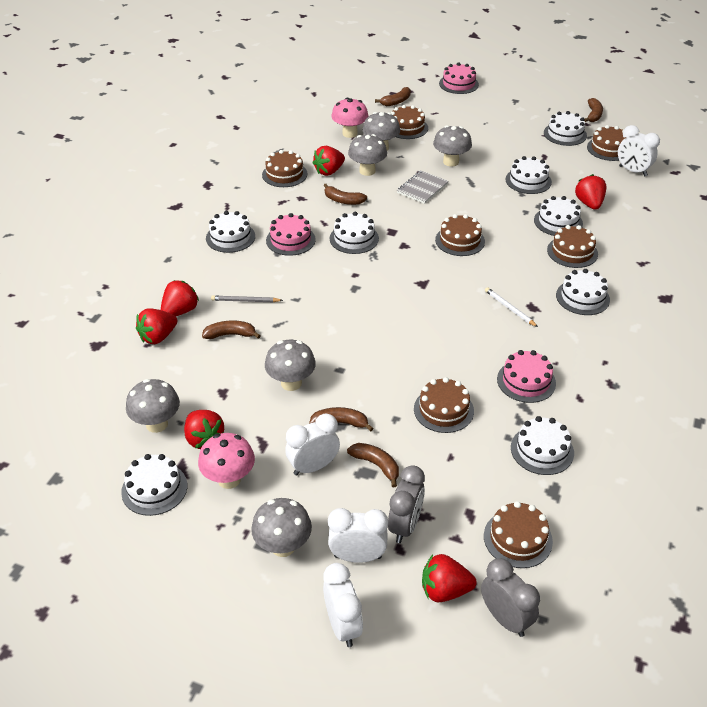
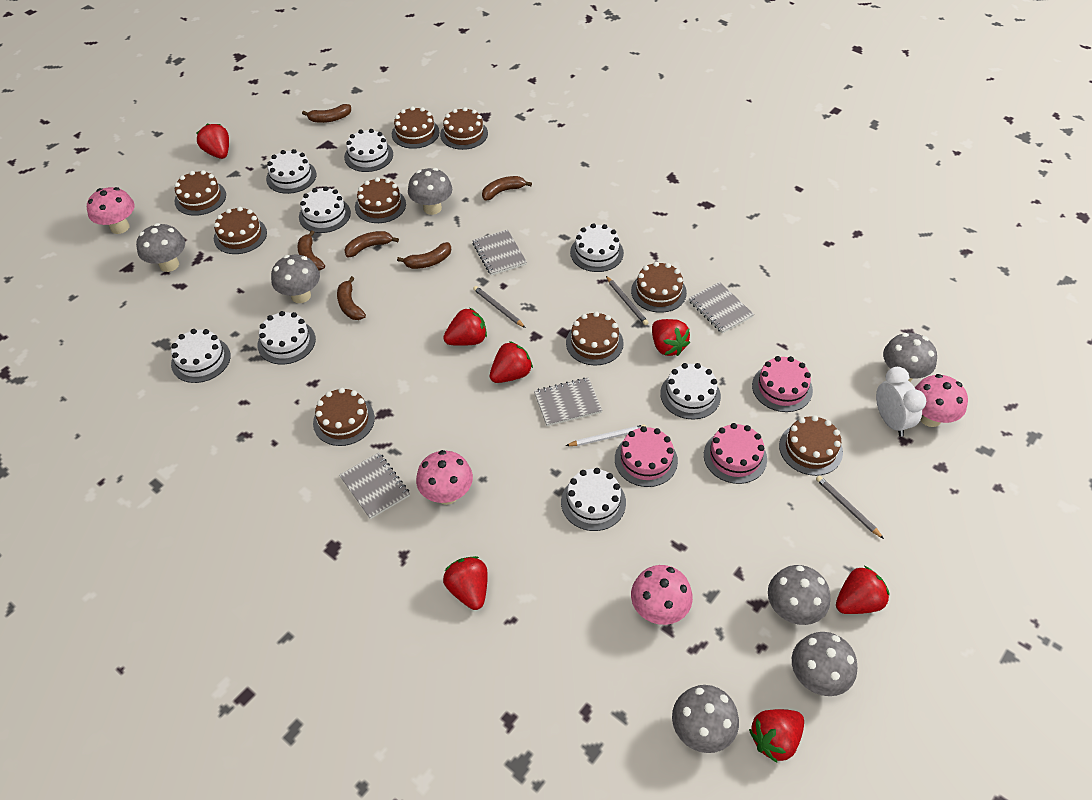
brown cake: 7 -> 9
grey clock: 2 -> 0
grey mushroom: 6 -> 7
grey notebook: 1 -> 4
grey pencil: 1 -> 3
pink mushroom: 2 -> 4
red strawberry: 6 -> 7
white clock: 4 -> 1

